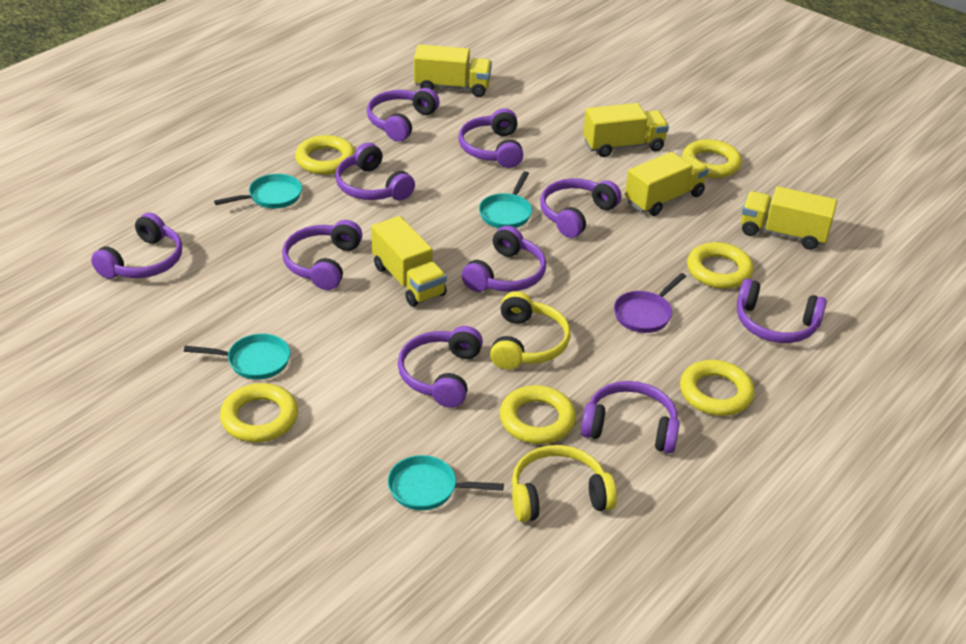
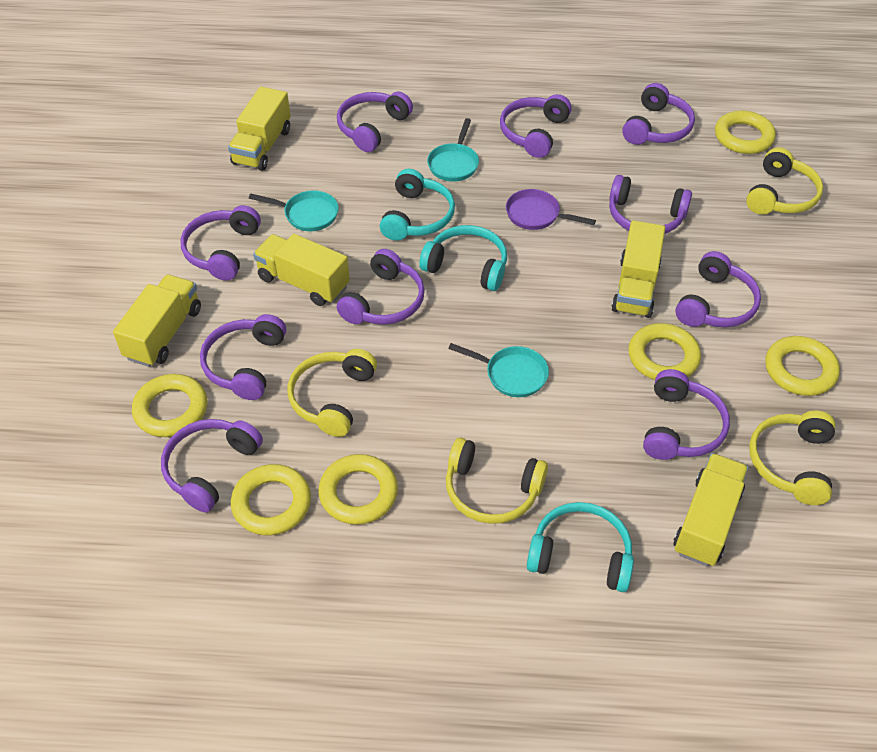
turquoise headphones: 0 -> 3
turquoise pan: 4 -> 3
yellow headphones: 2 -> 4

